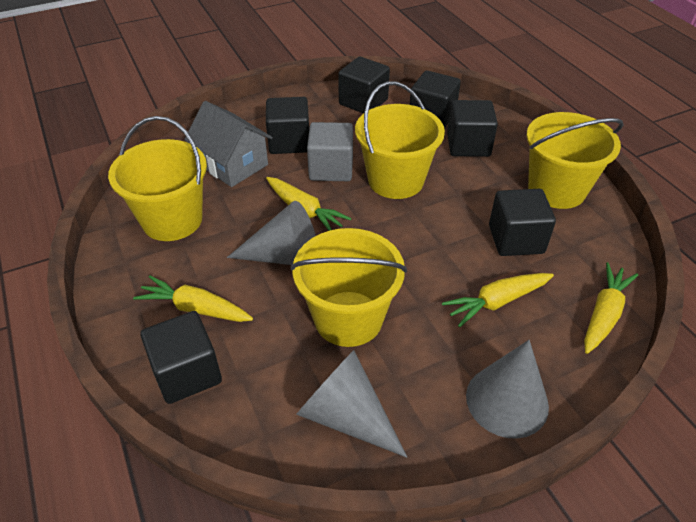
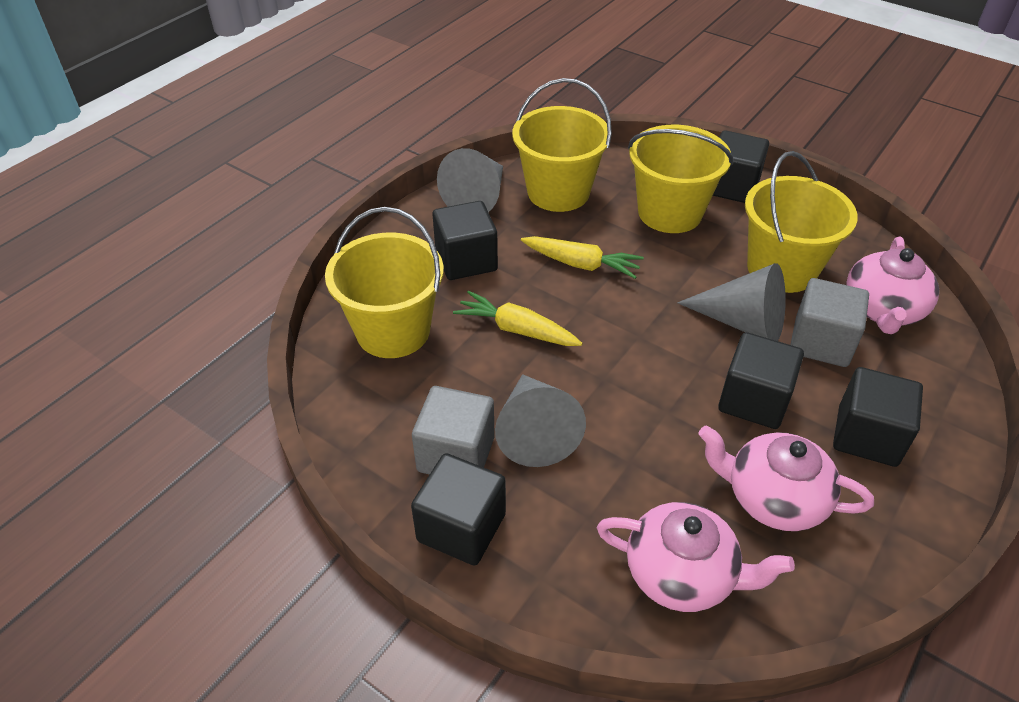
black cube: 6 -> 5
grey cube: 1 -> 2
grey house: 1 -> 0
pink teapot: 0 -> 3
yellow carrot: 4 -> 2

